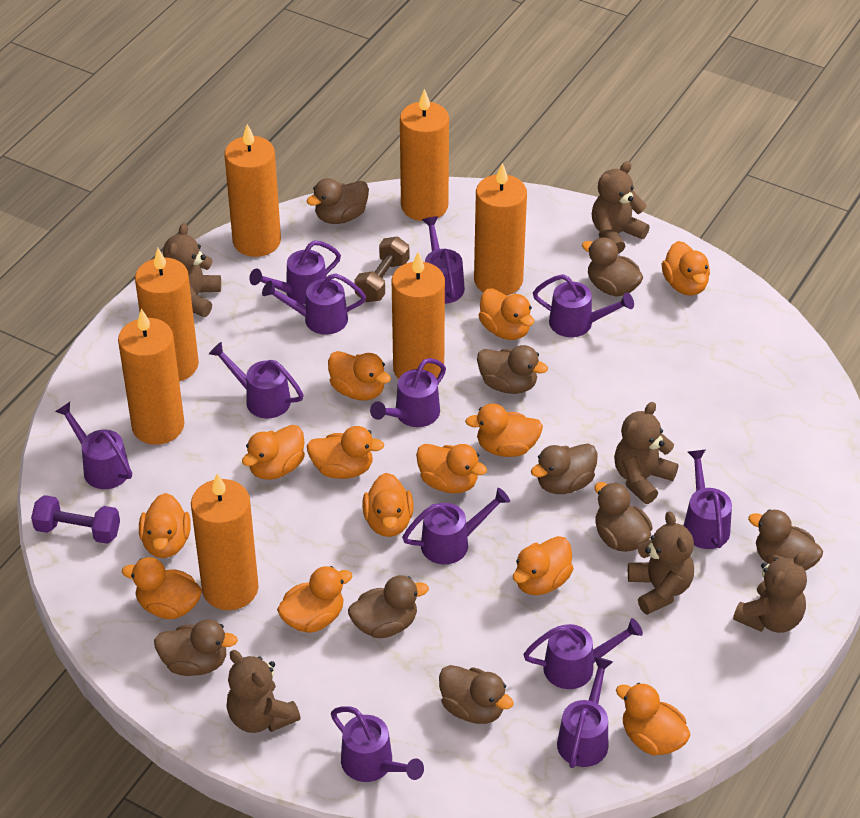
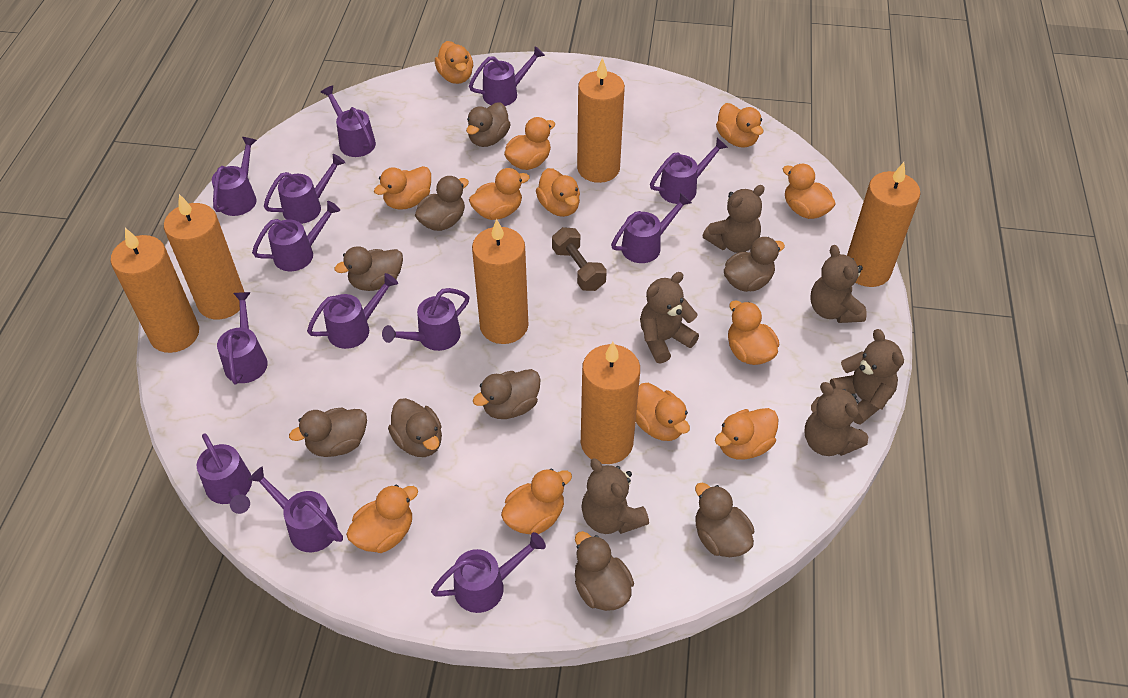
orange candle: 7 -> 6
orange duck: 13 -> 12
purple dumbbell: 1 -> 0
purple watering can: 12 -> 13

